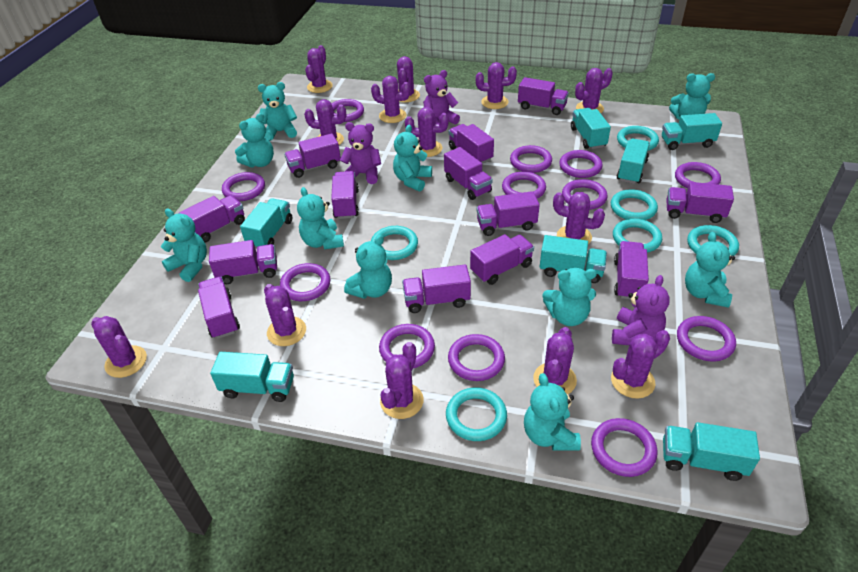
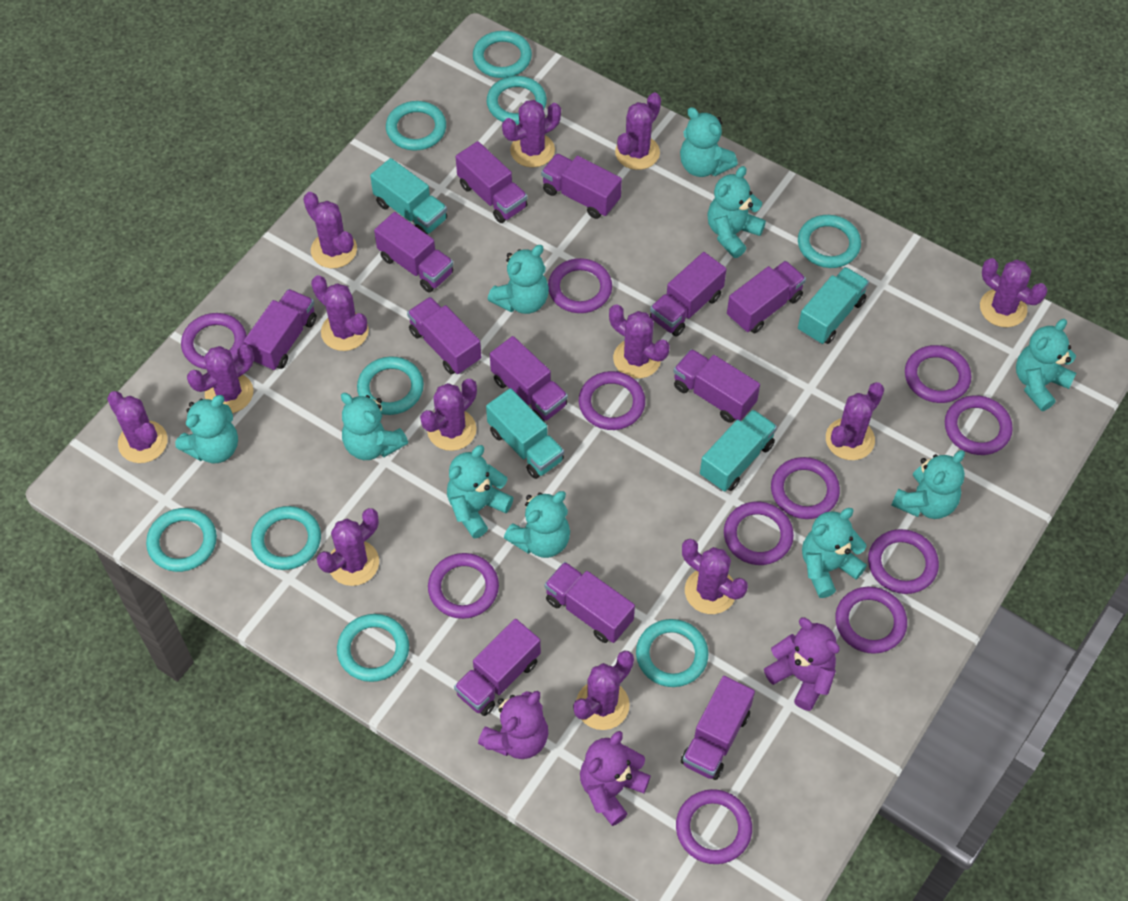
purple ring: 12 -> 11
purple truck: 13 -> 12
turquoise ring: 6 -> 9
turquoise truck: 7 -> 4

